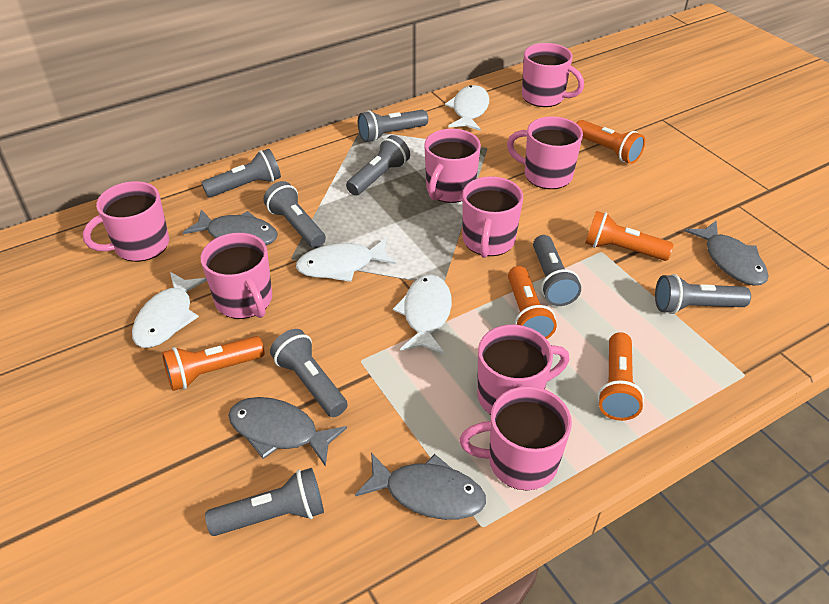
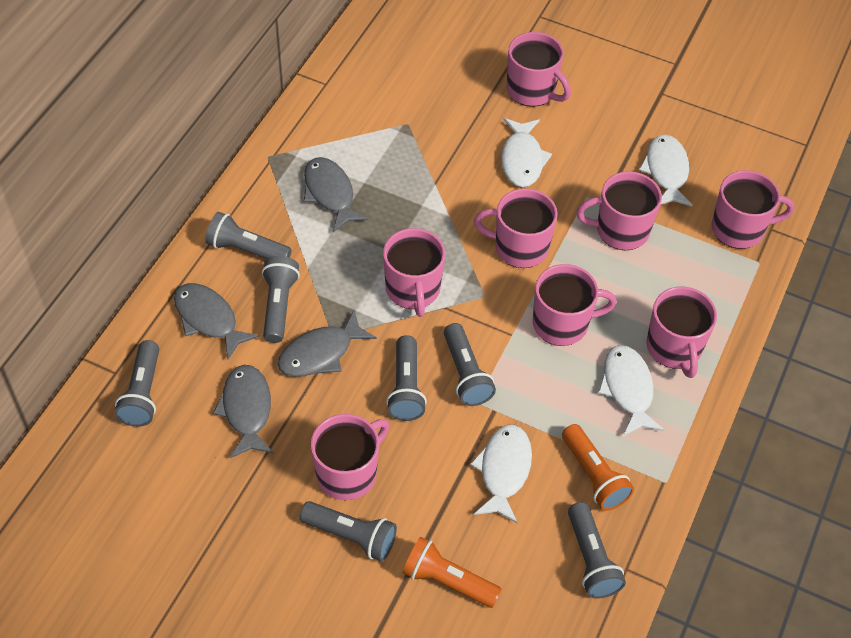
grey flashlight: 8 -> 7
orange flashlight: 5 -> 2

